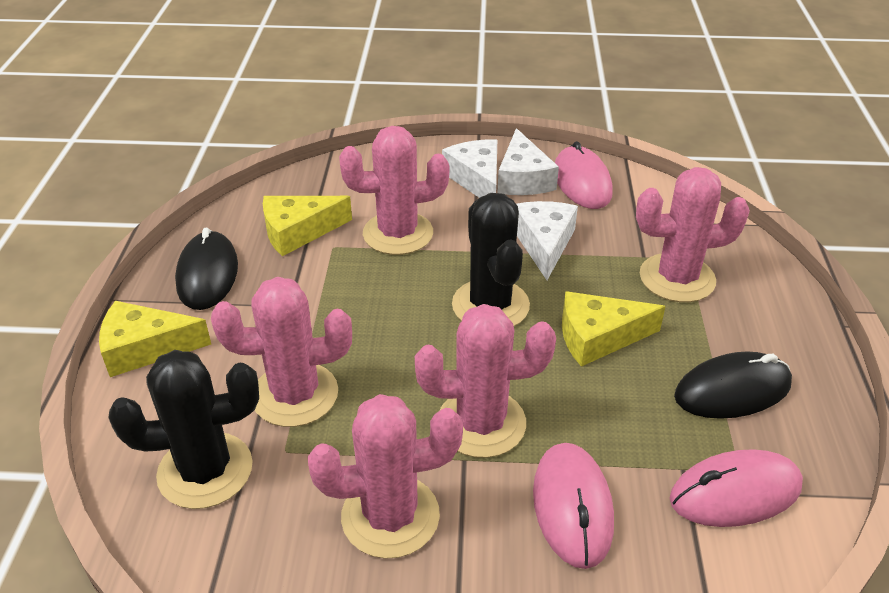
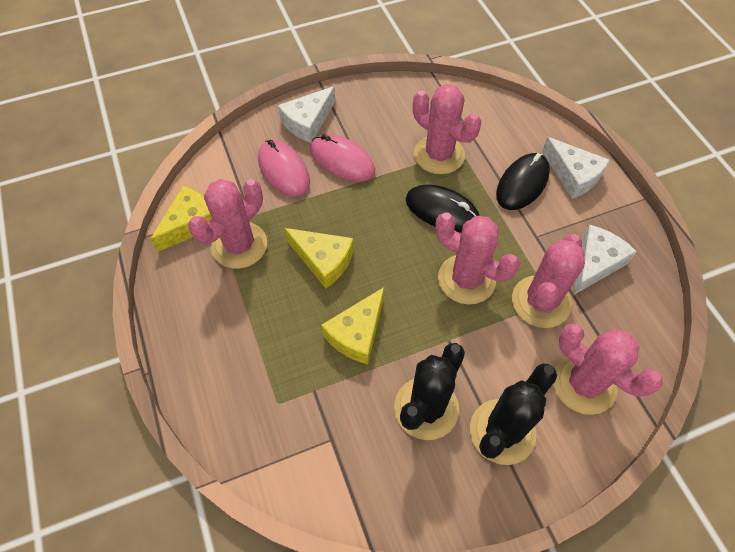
pink mouse: 3 -> 2

